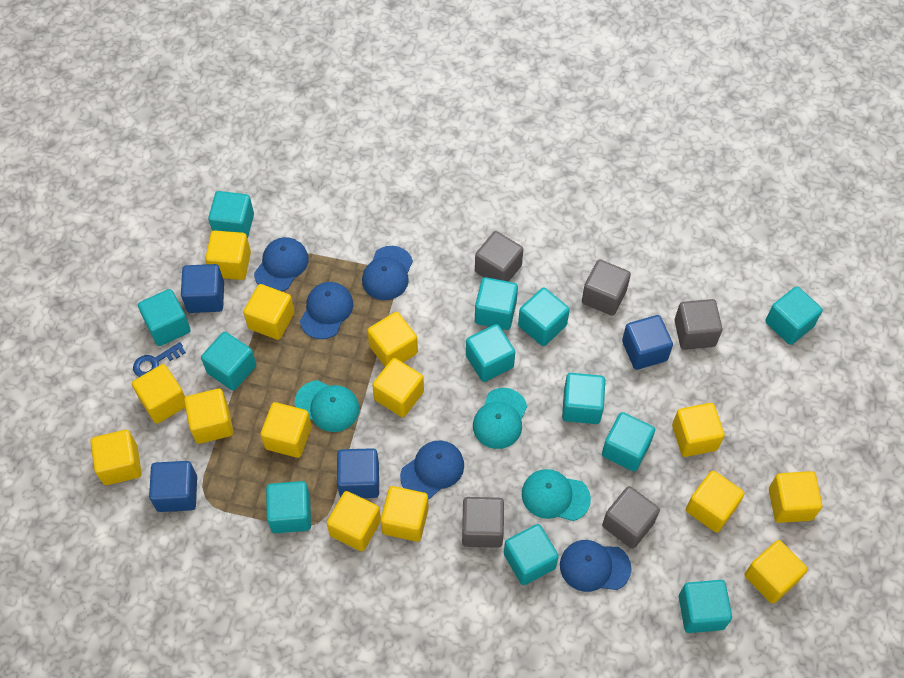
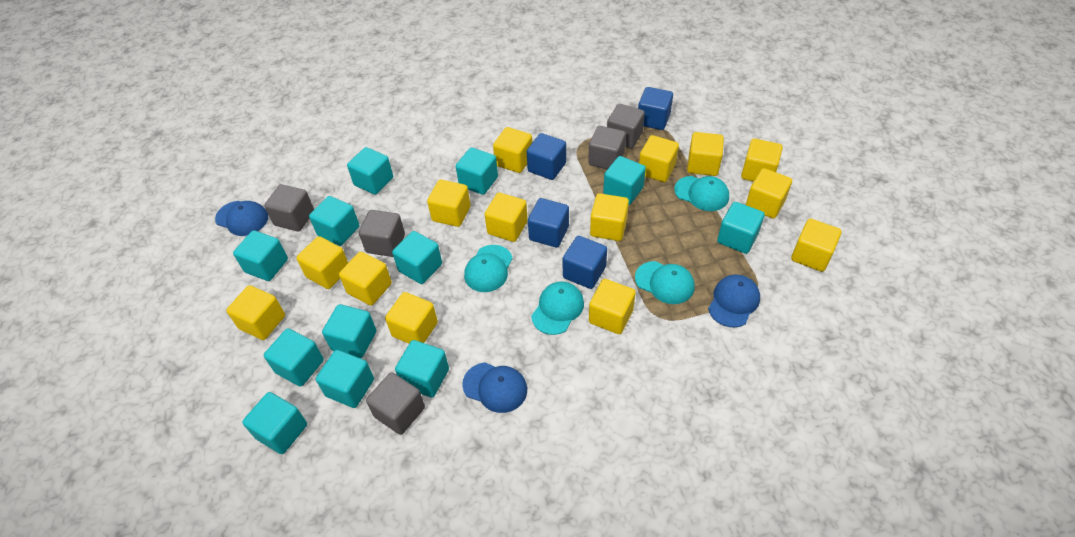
blue cap: 5 -> 3
blue key: 1 -> 0
turquoise cap: 3 -> 4

